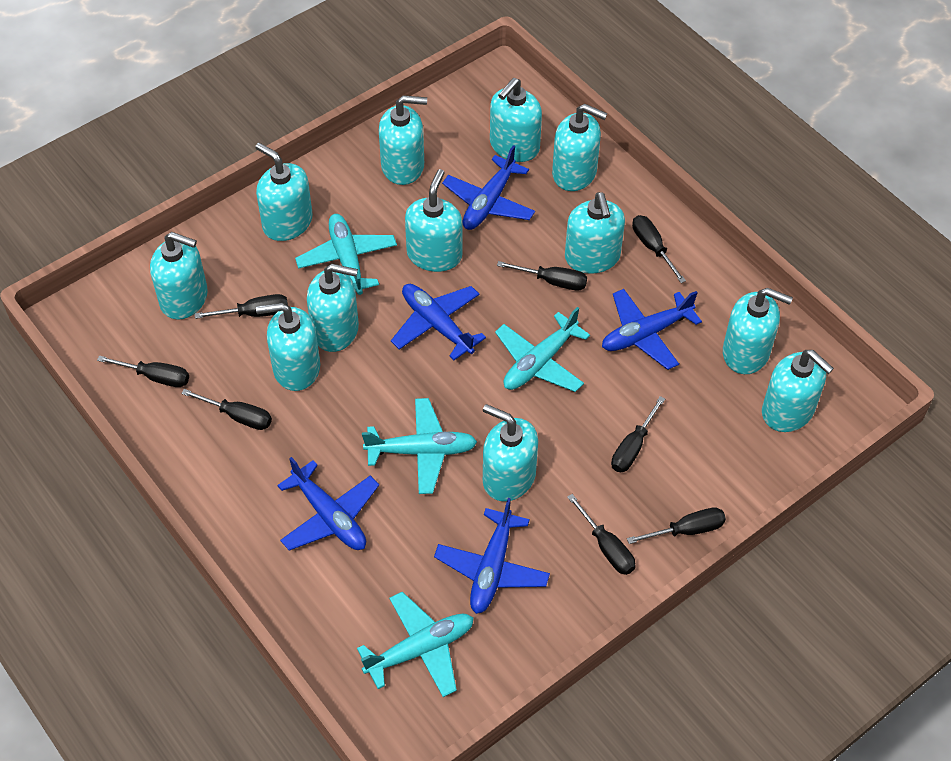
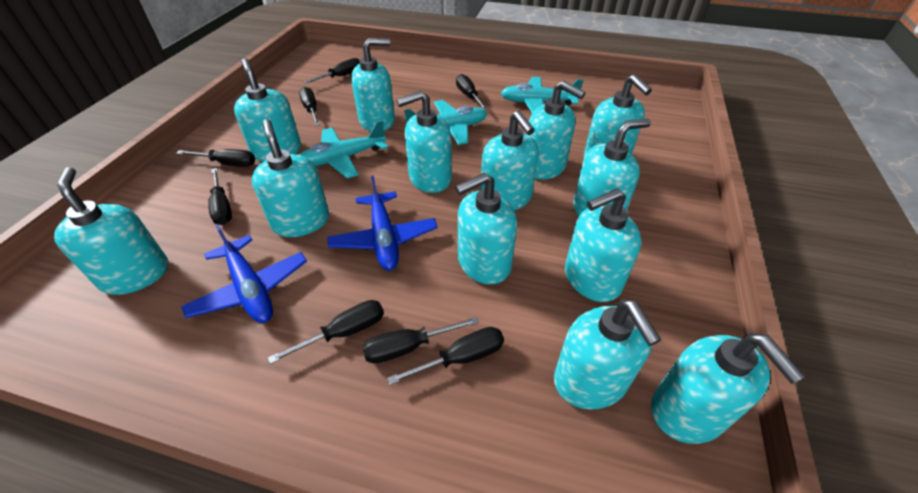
blue plane: 5 -> 2
turquoise plane: 4 -> 3
turquoise soap dispenser: 12 -> 13

